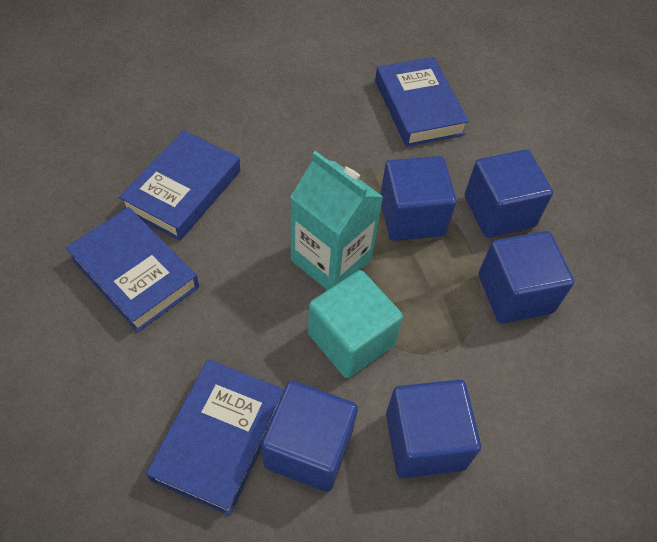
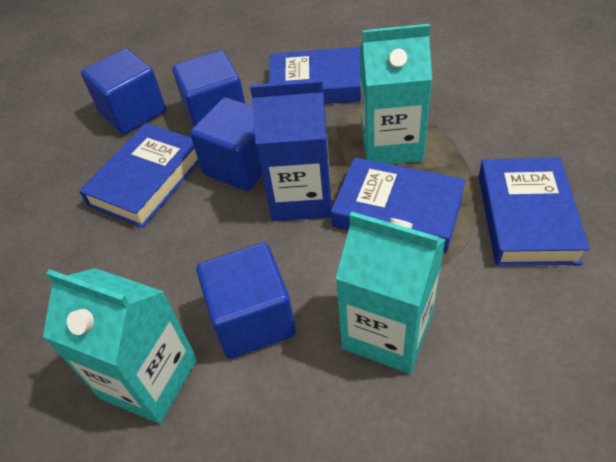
blue carton: 0 -> 1
blue cube: 5 -> 4
turquoise carton: 1 -> 3
turquoise cube: 1 -> 0

